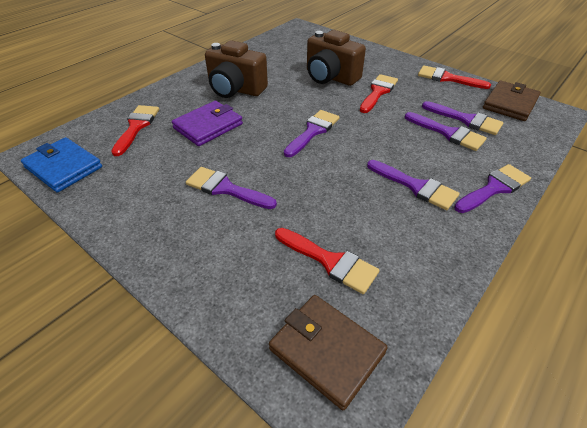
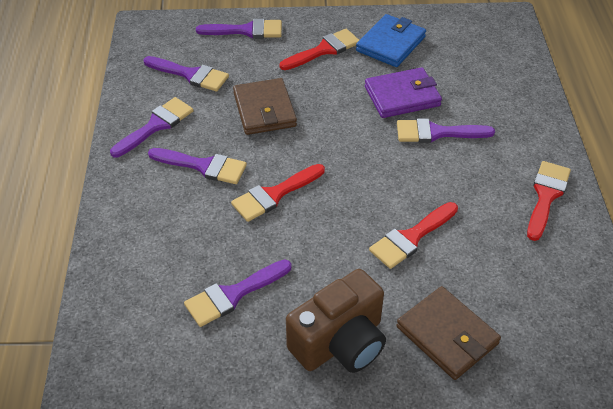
brown camera: 2 -> 1

